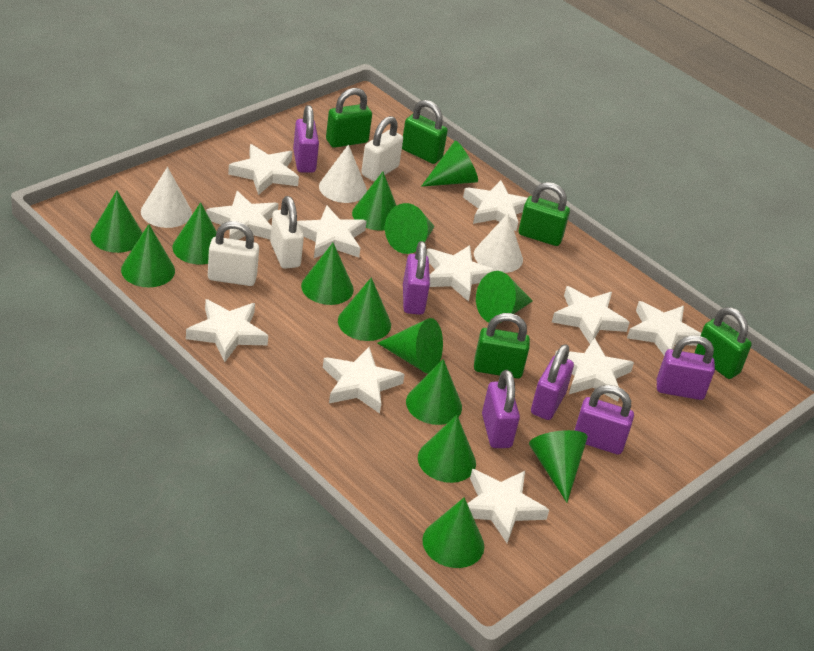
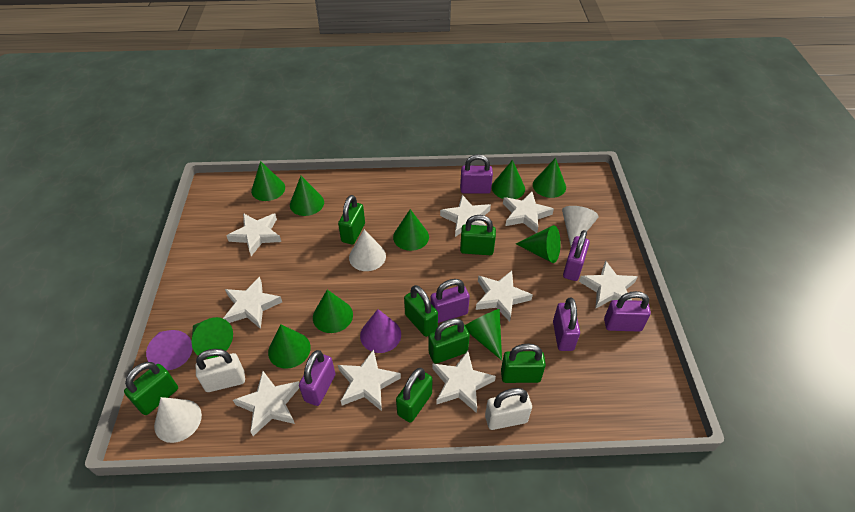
green cone: 14 -> 10
green padlock: 5 -> 7
purple cone: 0 -> 2
white padlock: 3 -> 2
white star: 11 -> 9

